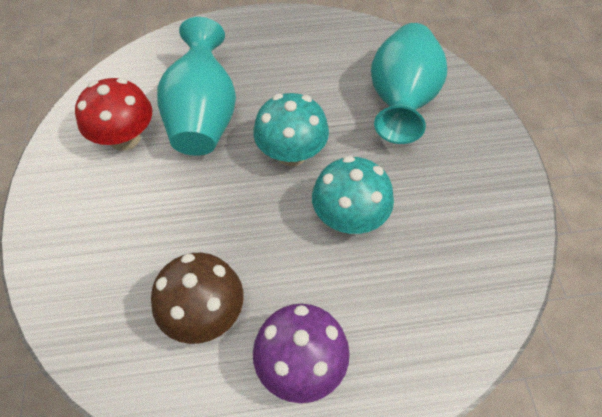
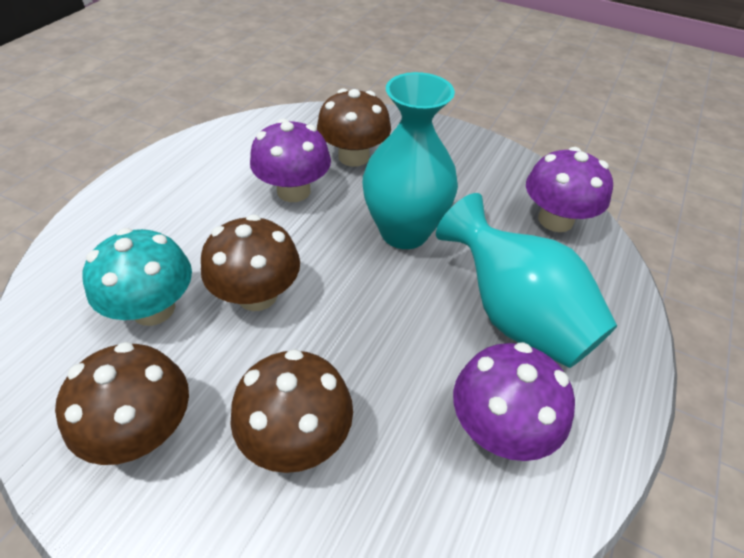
brown mushroom: 1 -> 4
purple mushroom: 1 -> 3
red mushroom: 1 -> 0
turquoise mushroom: 2 -> 1

